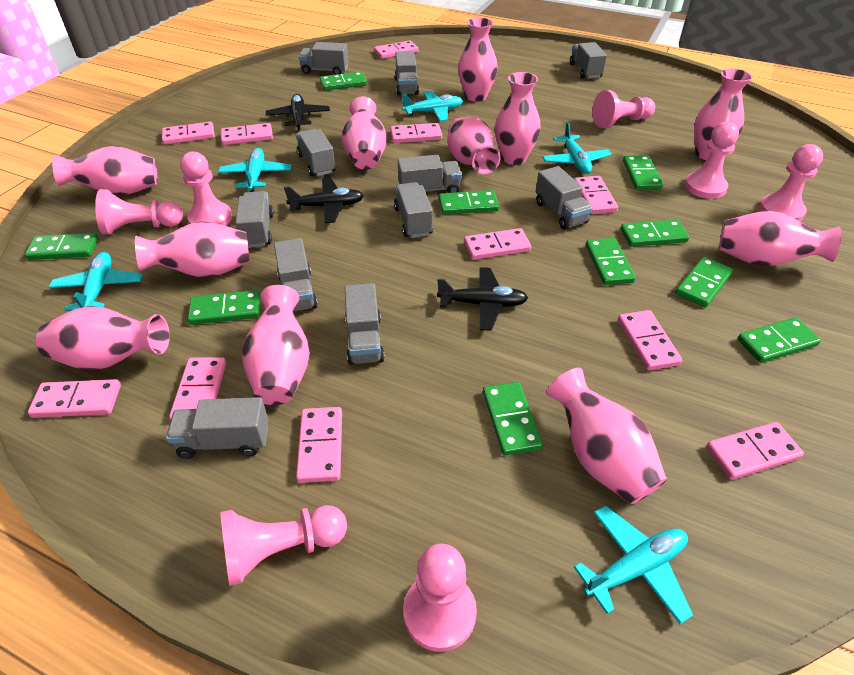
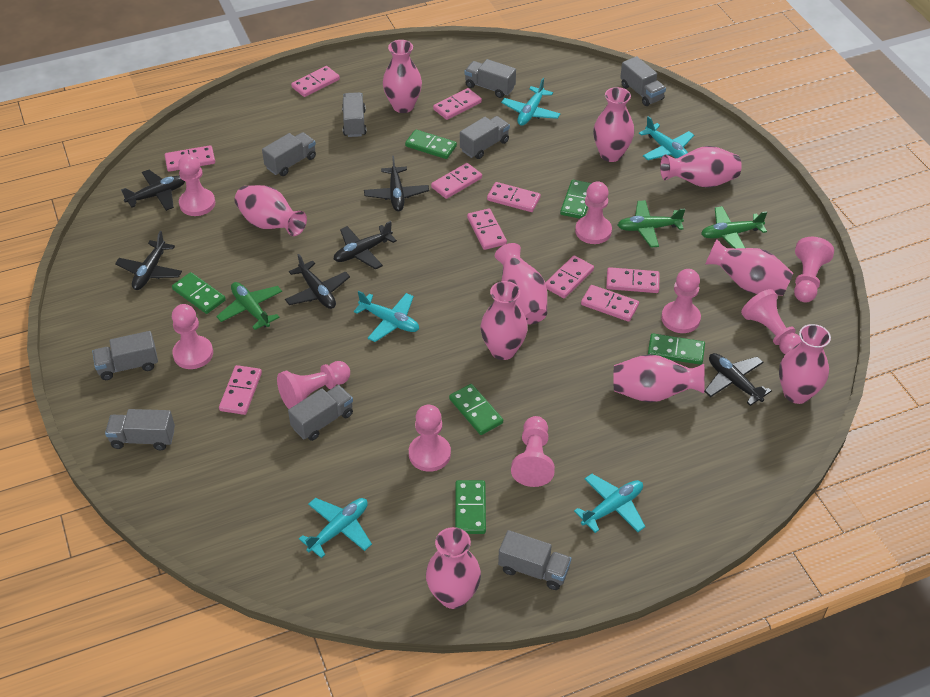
black plane: 3 -> 6
green domino: 10 -> 6
green plane: 0 -> 3
grey truck: 11 -> 9
pink domino: 11 -> 10
pink pawn: 7 -> 9
pink vase: 11 -> 10

